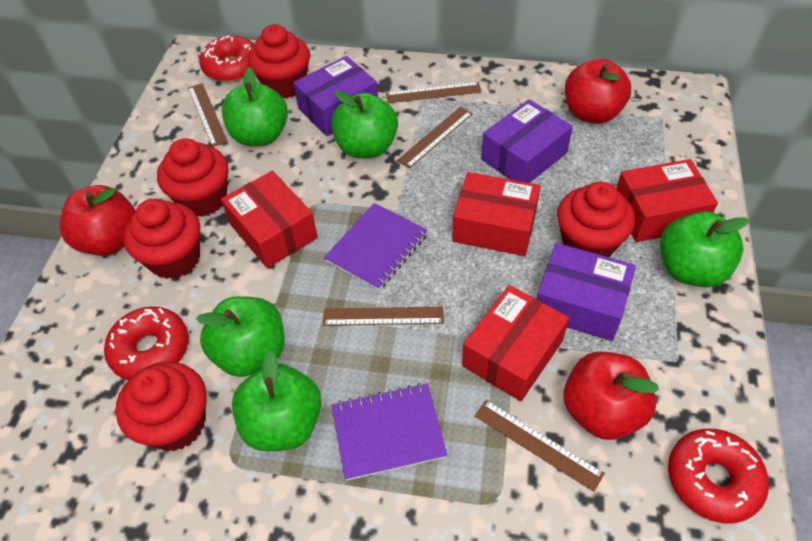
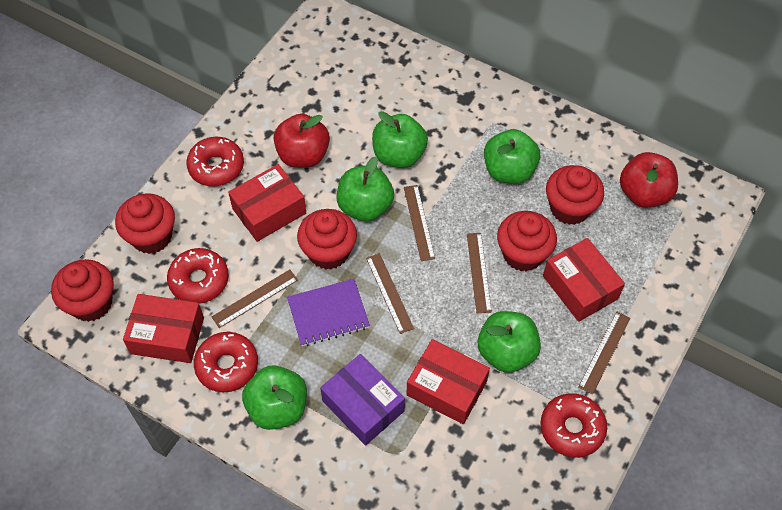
purple box: 3 -> 1
purple notebook: 2 -> 1
red apple: 3 -> 2
red donut: 3 -> 4

